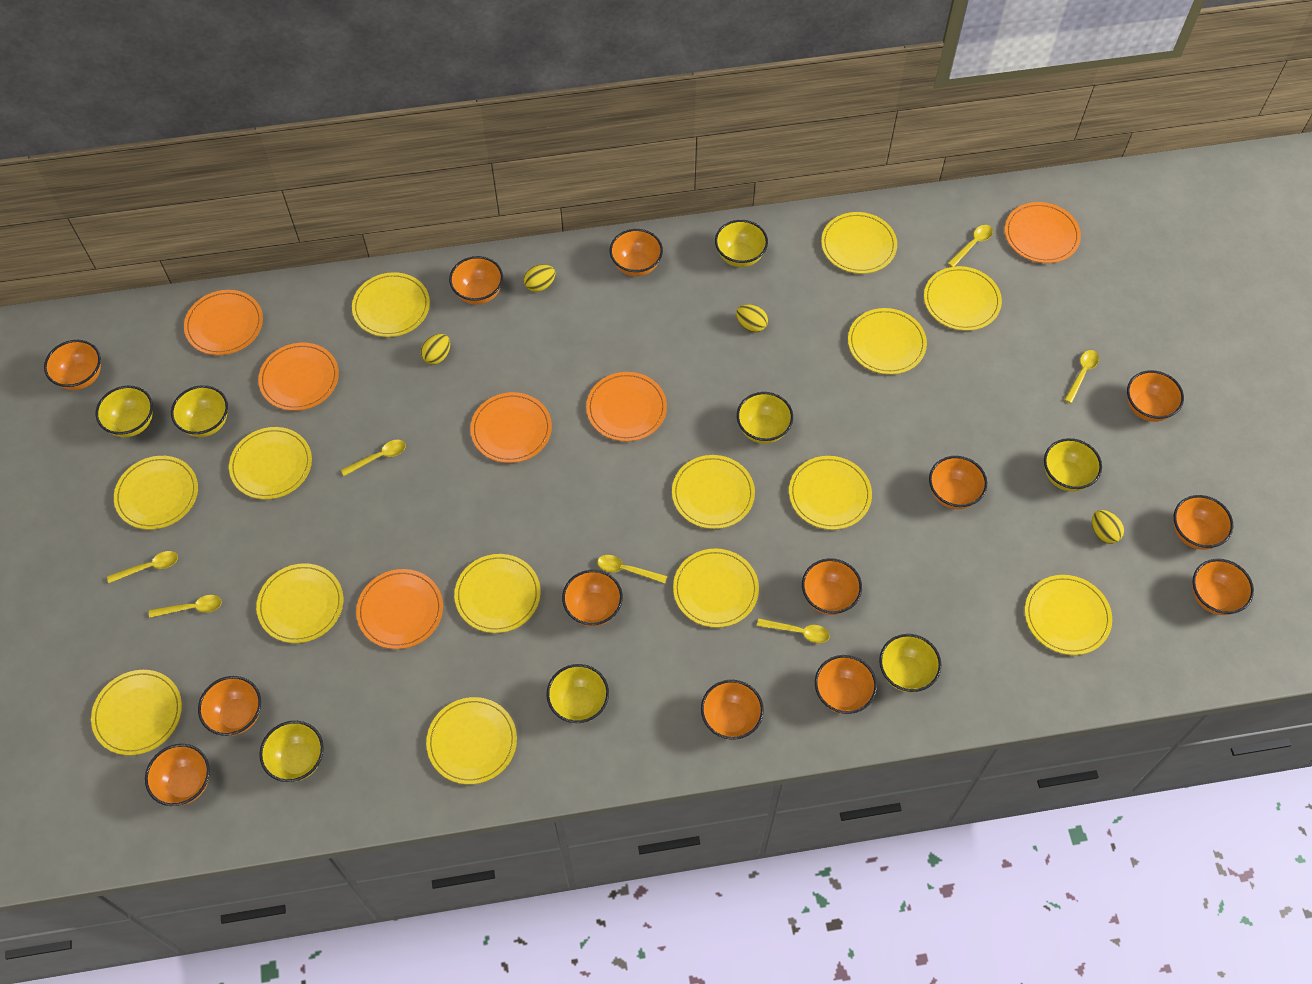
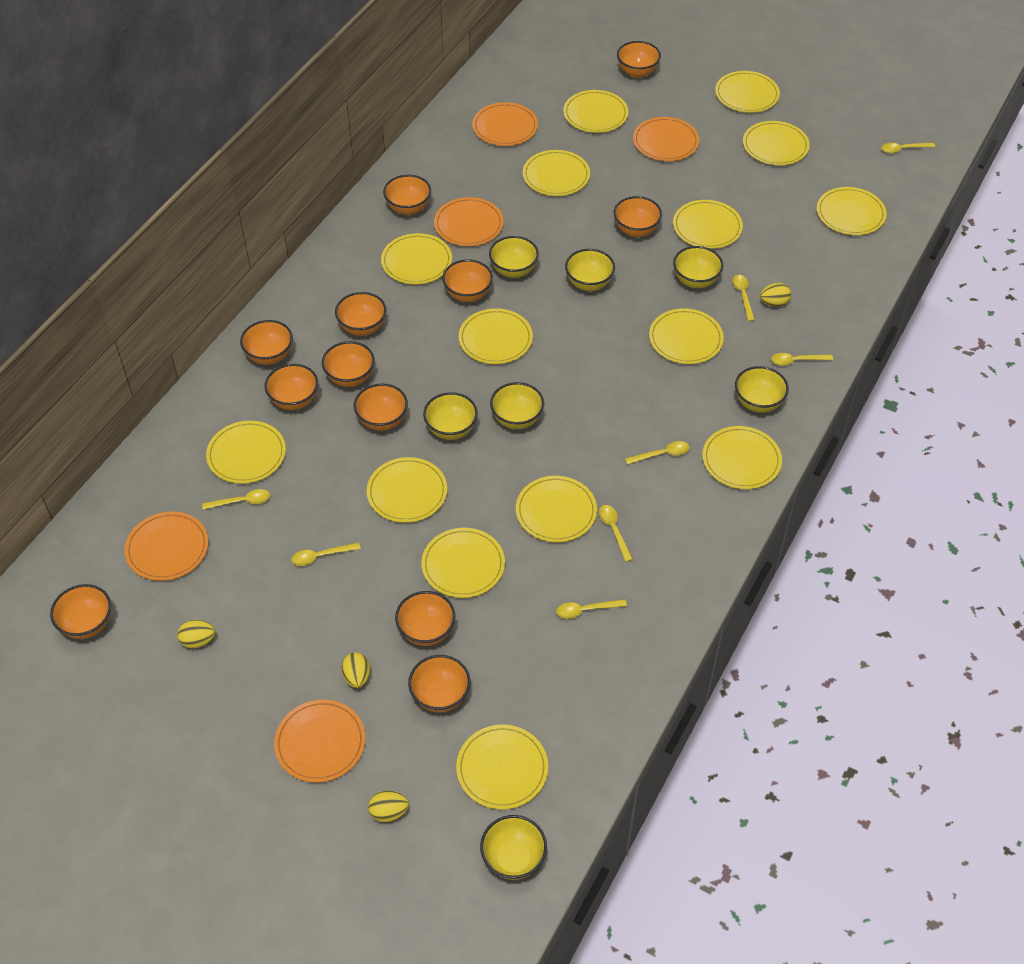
orange bowl: 13 -> 12
orange plate: 6 -> 5
yellow bowl: 8 -> 7
yellow plate: 14 -> 15
yellow spoon: 7 -> 8

